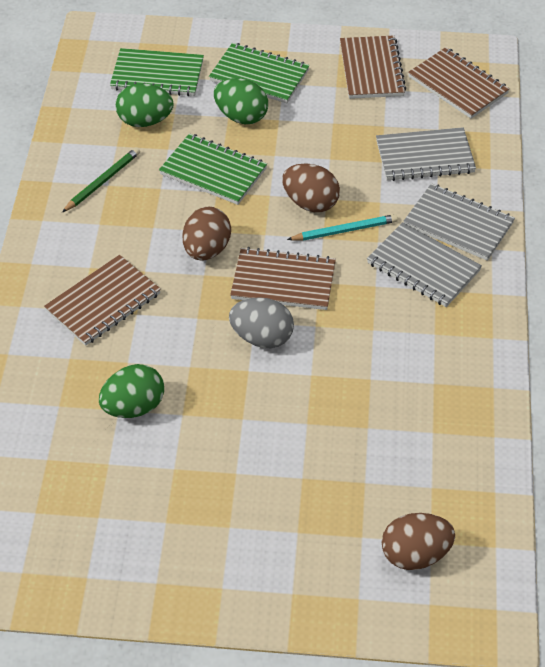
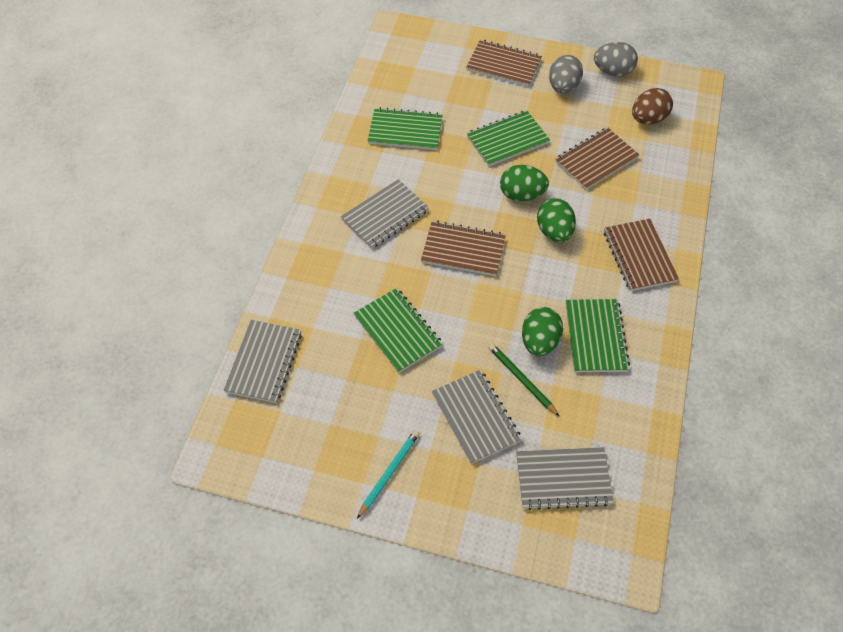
brown egg: 3 -> 1
green notebook: 3 -> 4
grey egg: 1 -> 2
grey notebook: 3 -> 4

